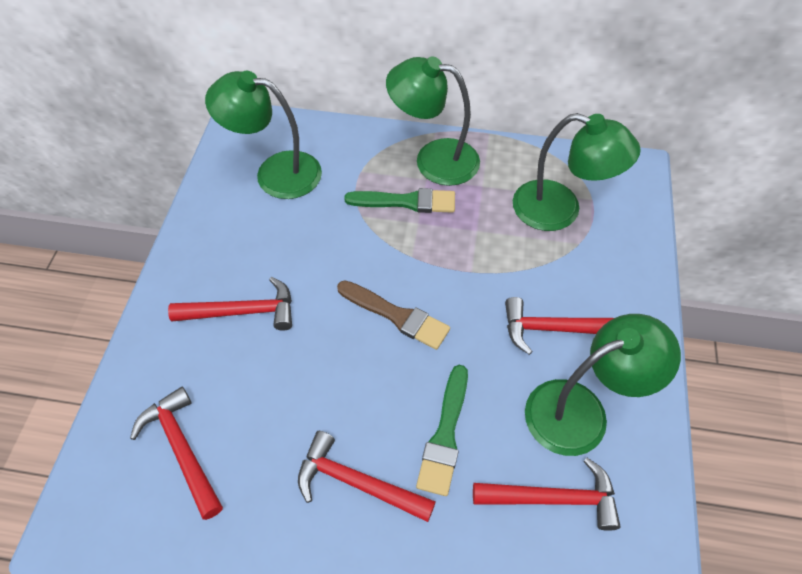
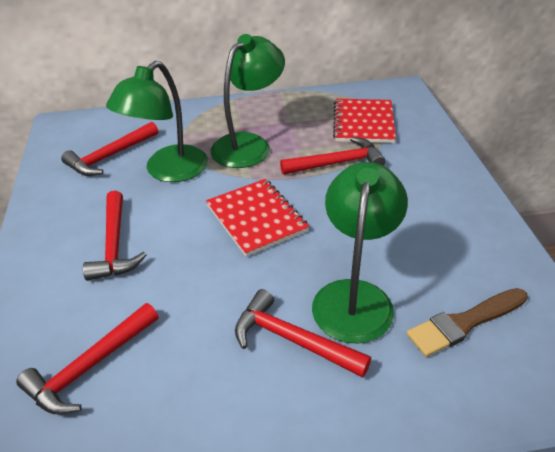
green brush: 2 -> 0
green lamp: 4 -> 3
red notebook: 0 -> 2

